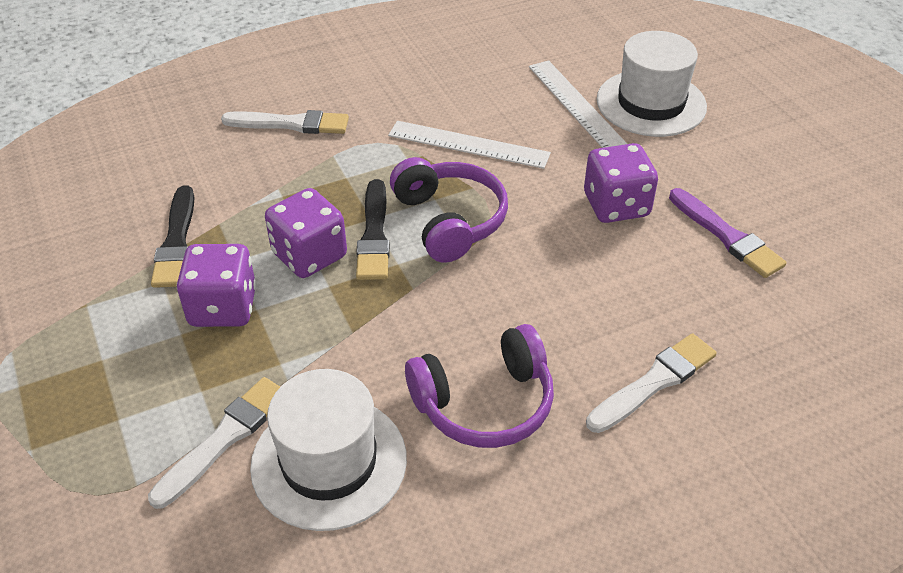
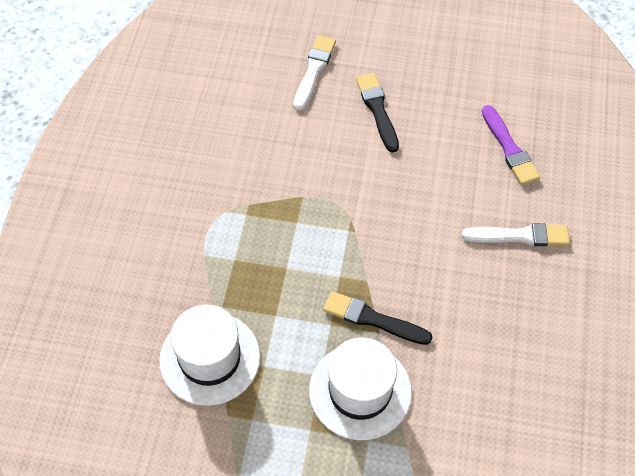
purple dice: 3 -> 0
purple headphones: 2 -> 0
white brush: 3 -> 2
white ruler: 2 -> 0

